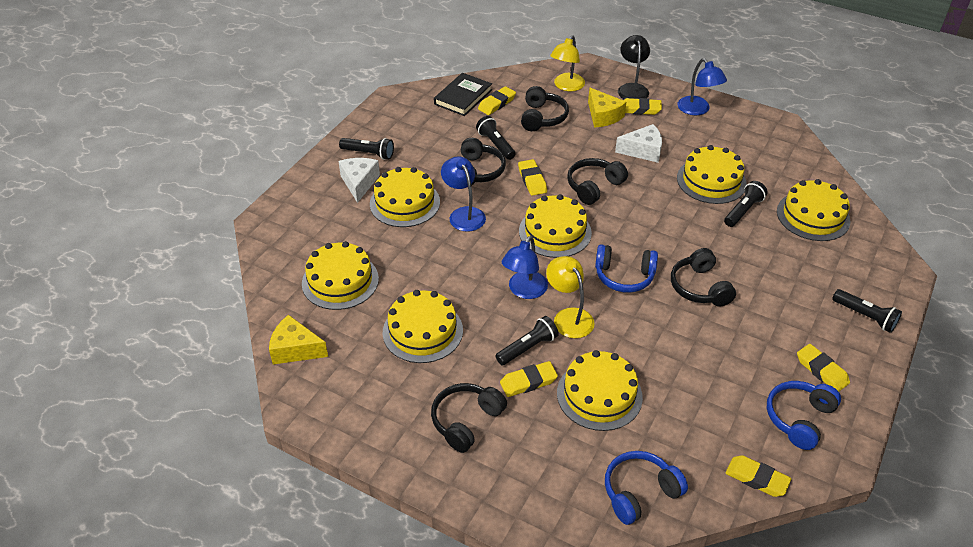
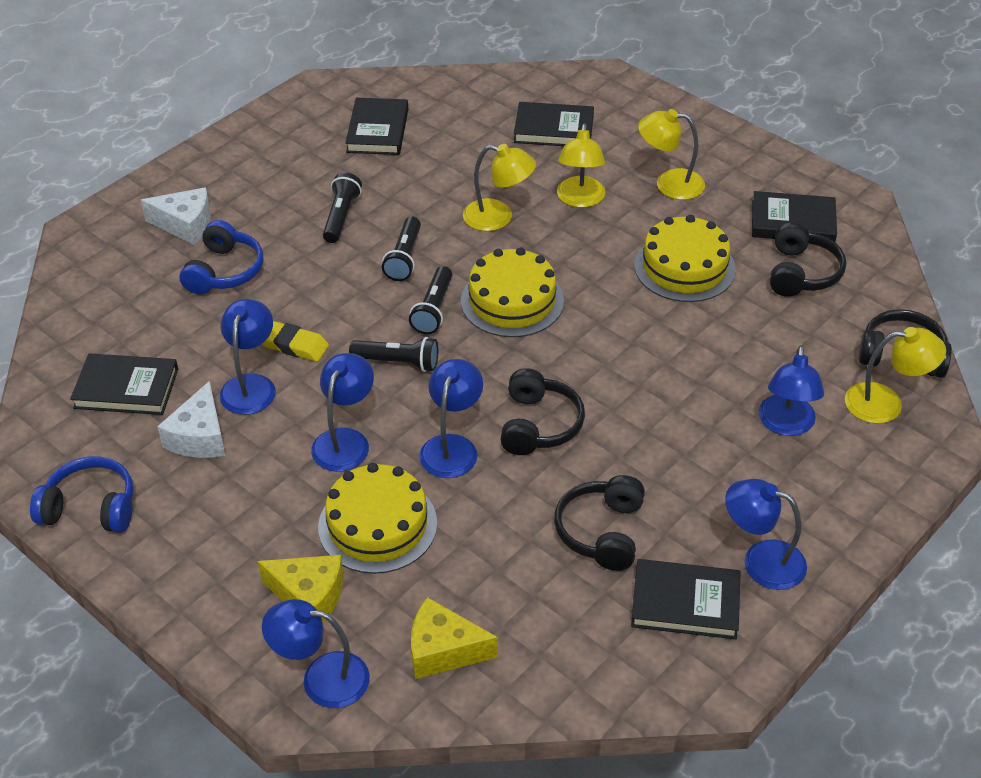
black book: 1 -> 5
black flashlight: 5 -> 4
black headphones: 5 -> 4
black lamp: 1 -> 0
blue headphones: 3 -> 2
blue lamp: 3 -> 6
yellow cake: 7 -> 3
yellow eraser: 6 -> 1
yellow lamp: 2 -> 4

